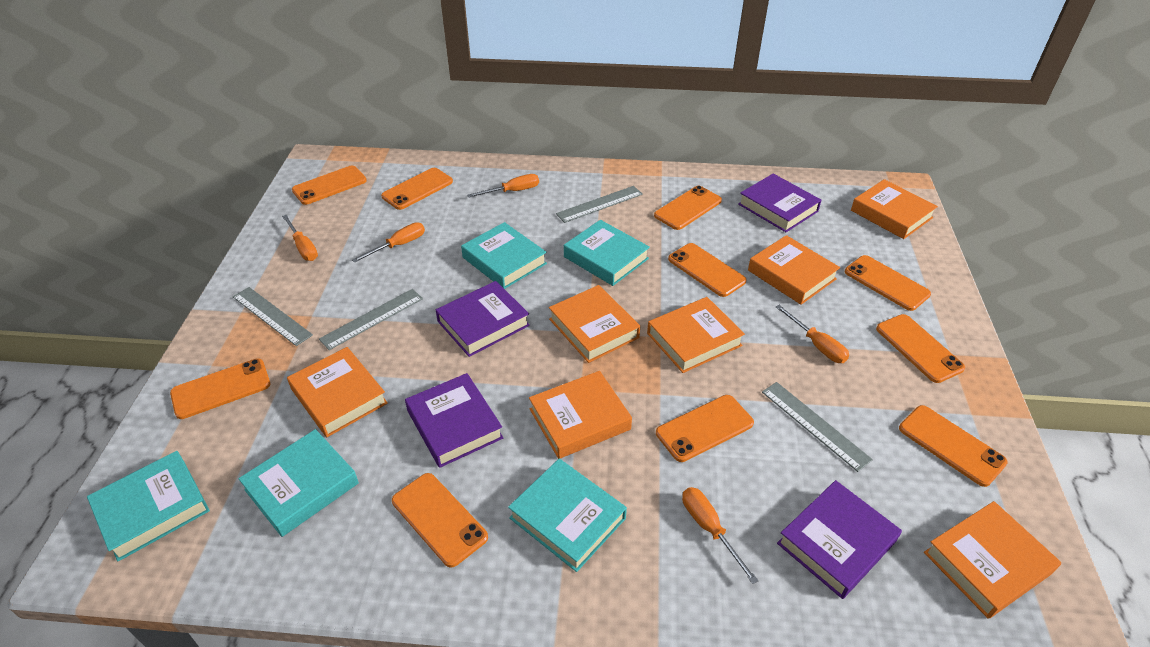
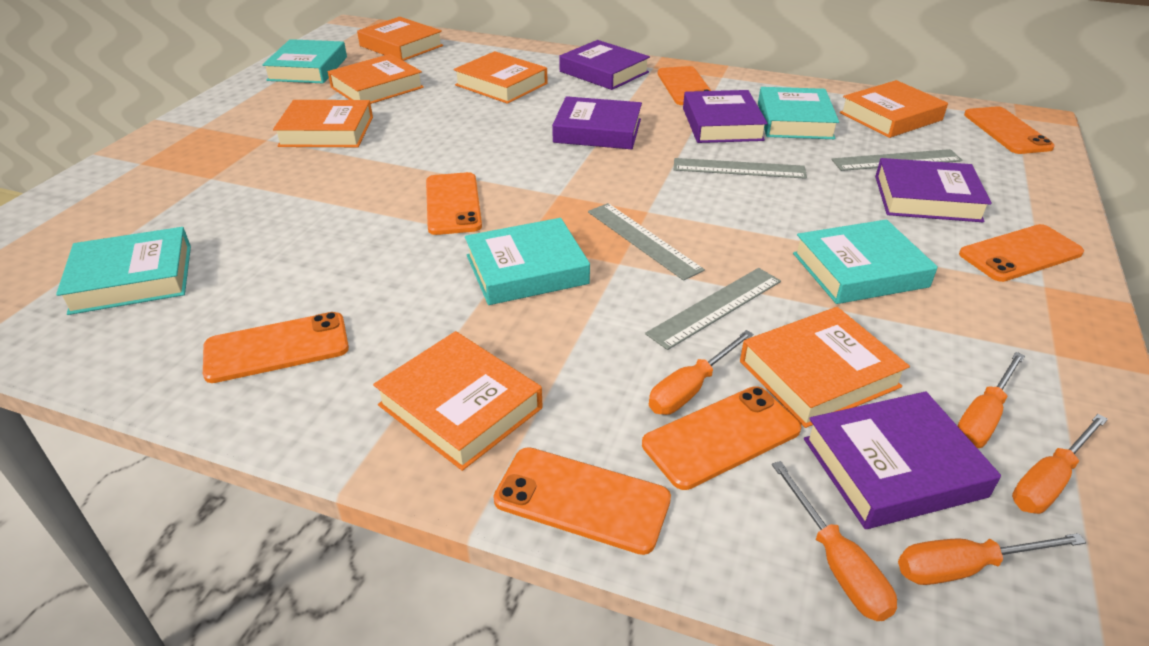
orange phone: 10 -> 7
purple book: 4 -> 5

